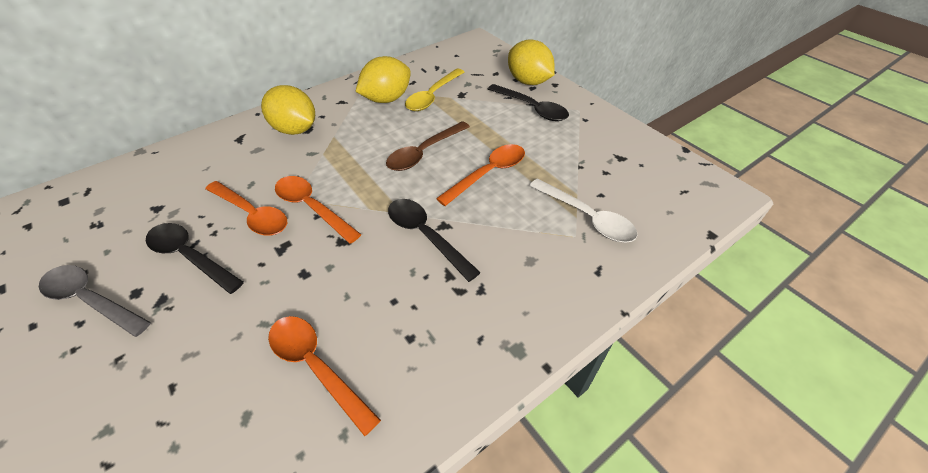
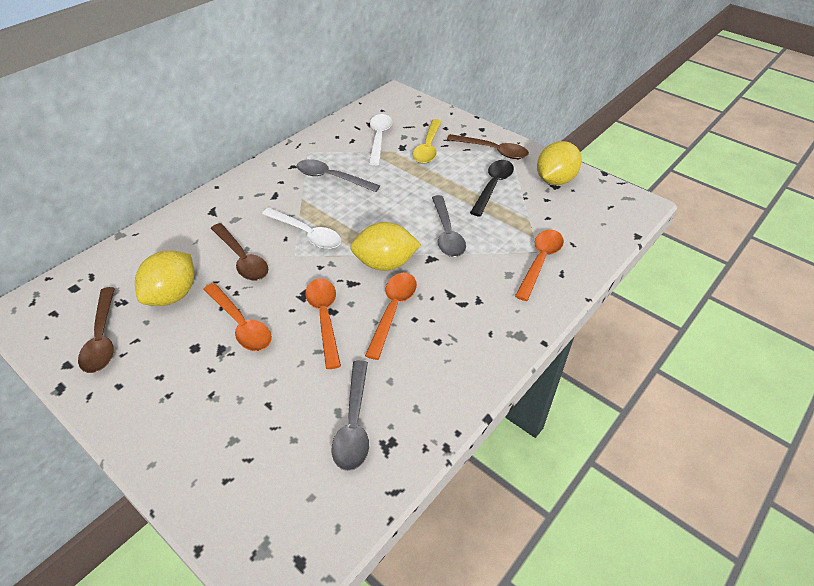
black spoon: 3 -> 1
brown spoon: 1 -> 3
grey spoon: 1 -> 3
white spoon: 1 -> 2

